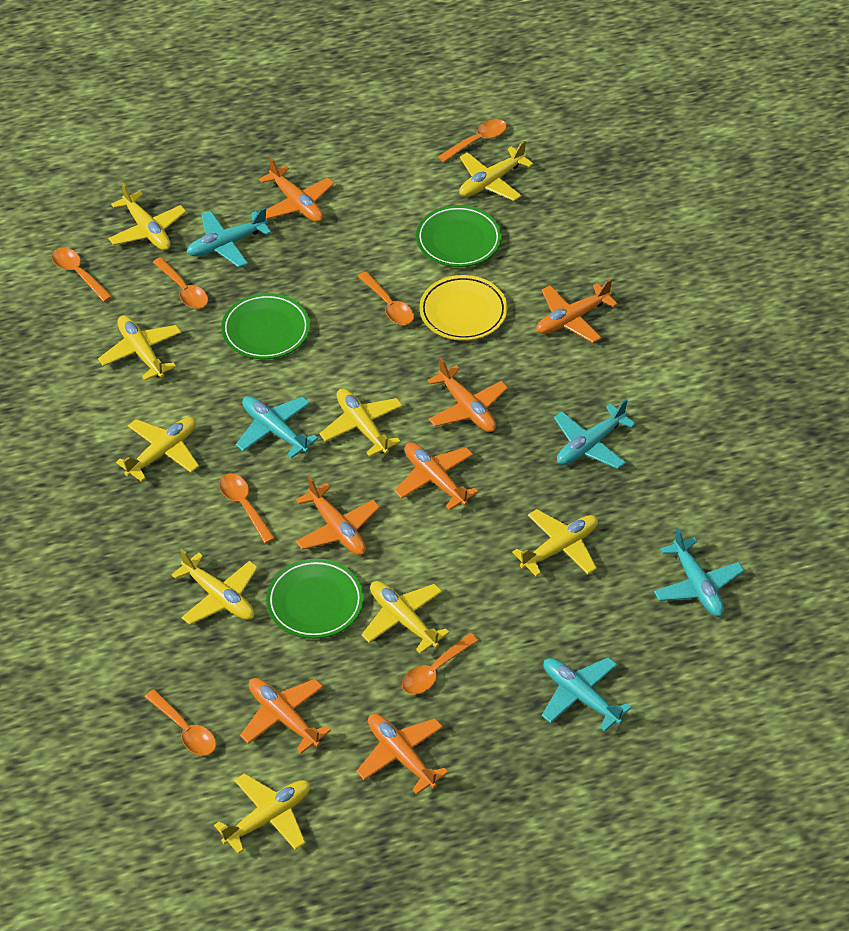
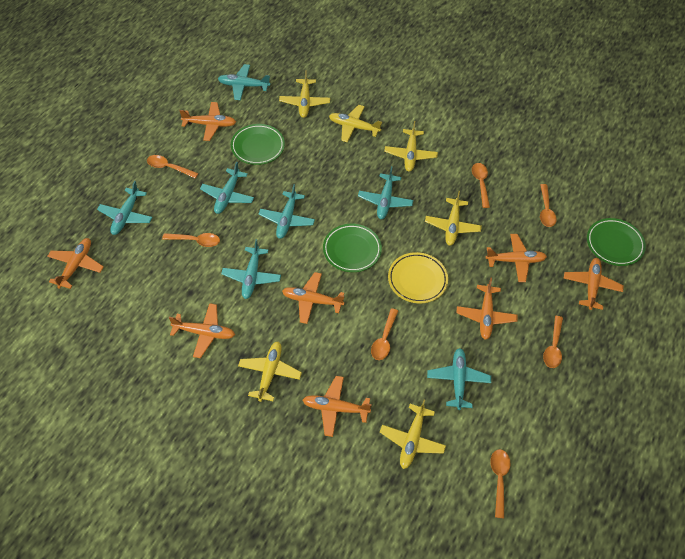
orange plane: 7 -> 8
turquoise plane: 5 -> 7
yellow plane: 9 -> 6

